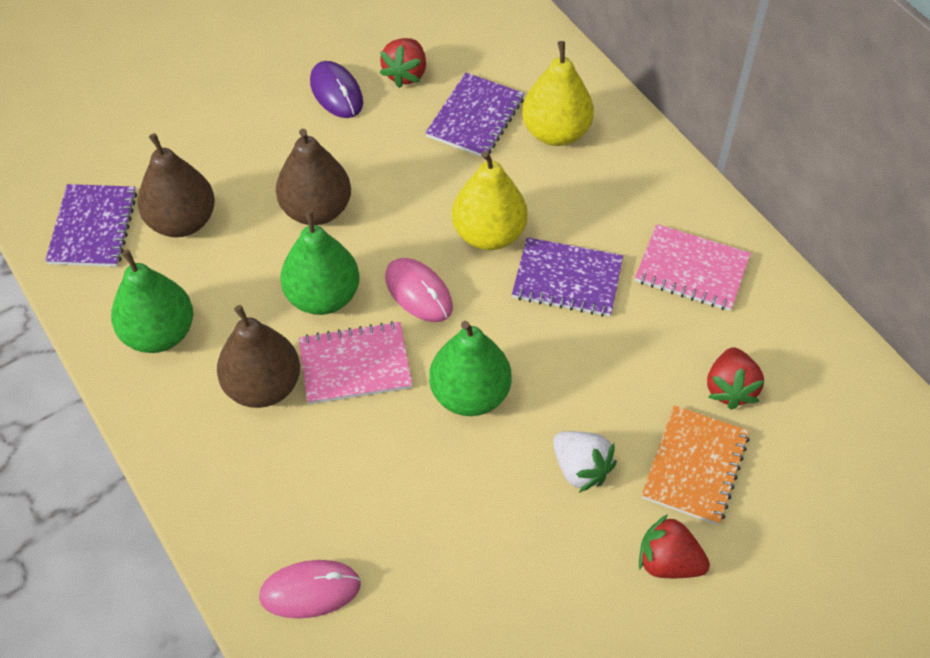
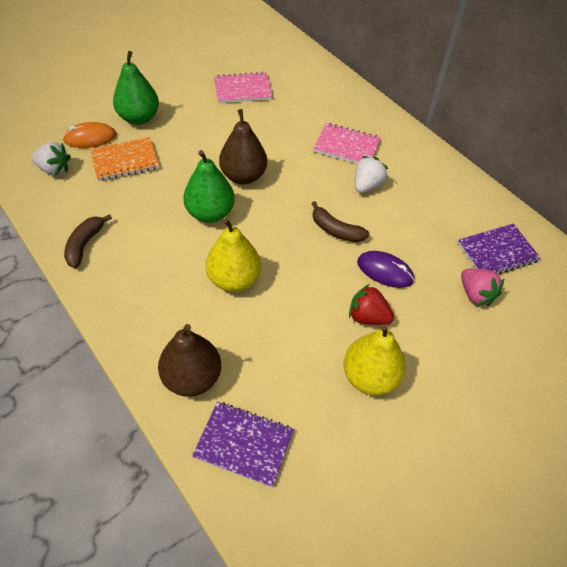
brown banana: 0 -> 2
brown pear: 3 -> 2
green pear: 3 -> 2
orange mouse: 0 -> 1
pink mouse: 2 -> 0
pink strawberry: 0 -> 1
purple notebook: 3 -> 2
red strawberry: 3 -> 1
white strawberry: 1 -> 2

